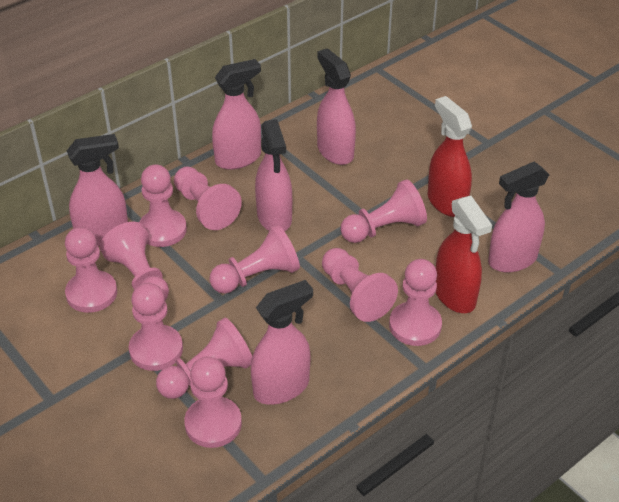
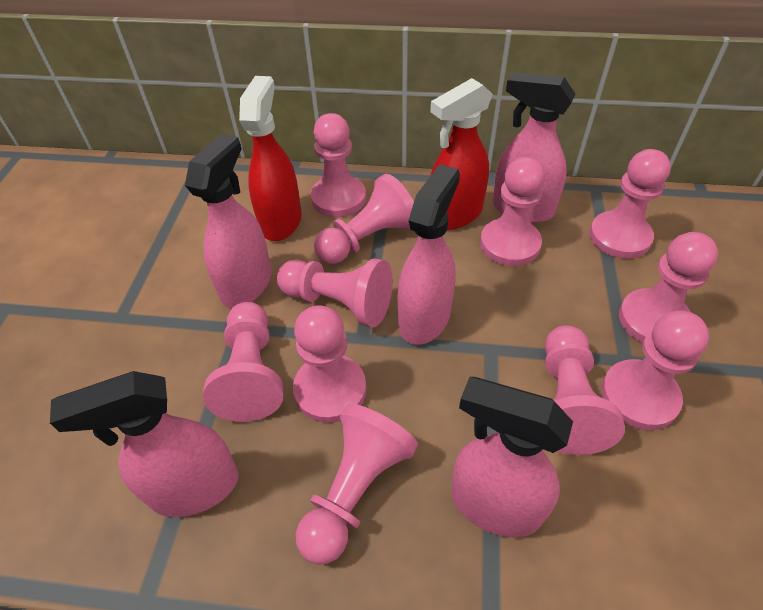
pink spray bottle: 6 -> 5

